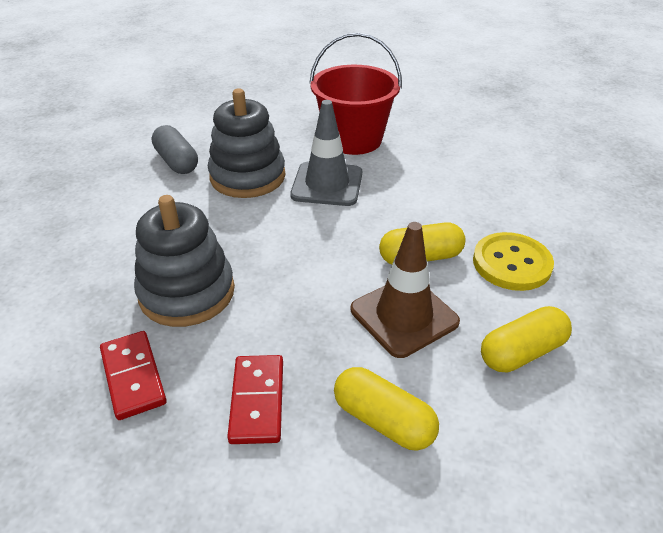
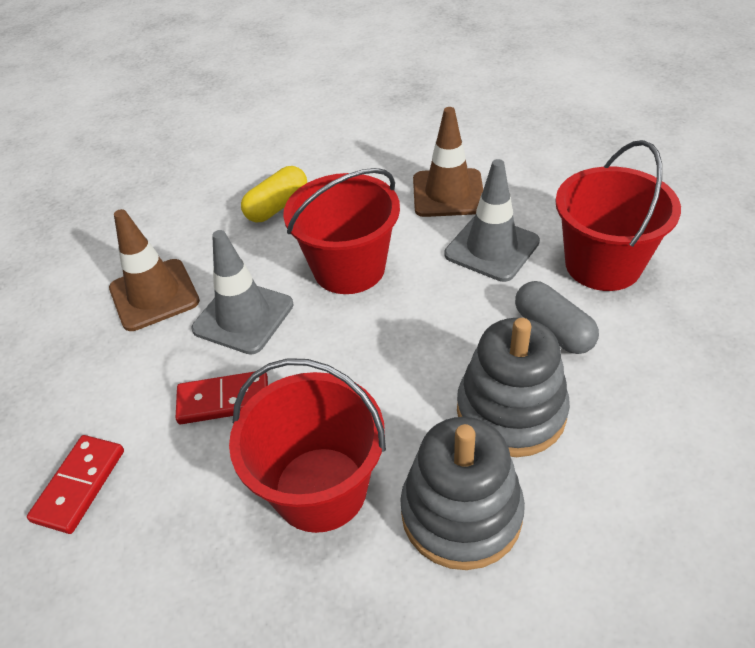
brown traffic cone: 1 -> 2
grey traffic cone: 1 -> 2
red bucket: 1 -> 3
yellow button: 1 -> 0
yellow capsule: 3 -> 1

